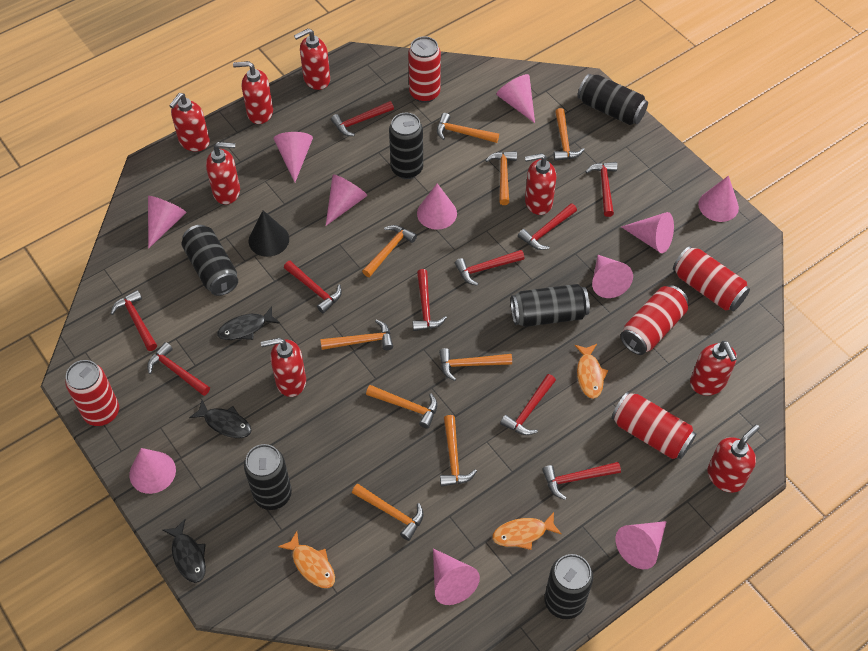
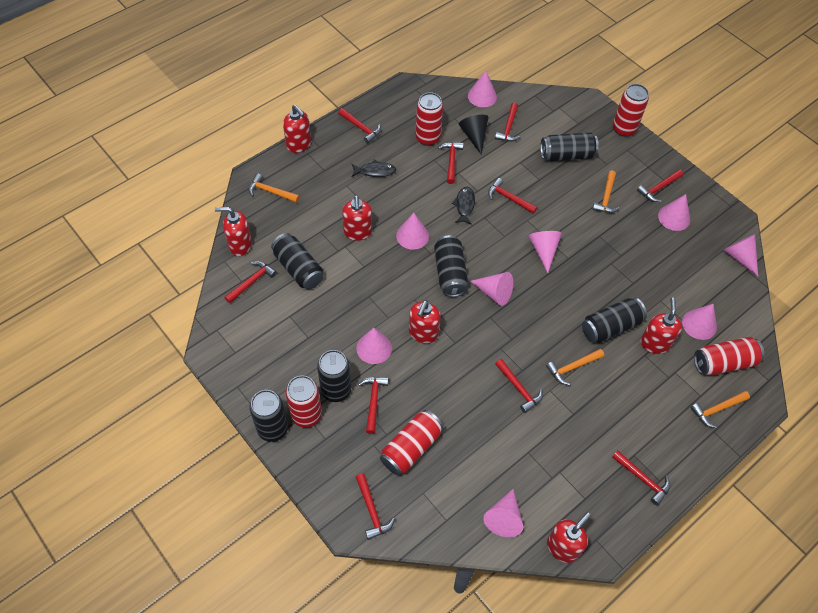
black fish: 3 -> 2
orange fish: 3 -> 0
orange hammer: 9 -> 4
pink cone: 11 -> 9
red soap dispenser: 8 -> 6

